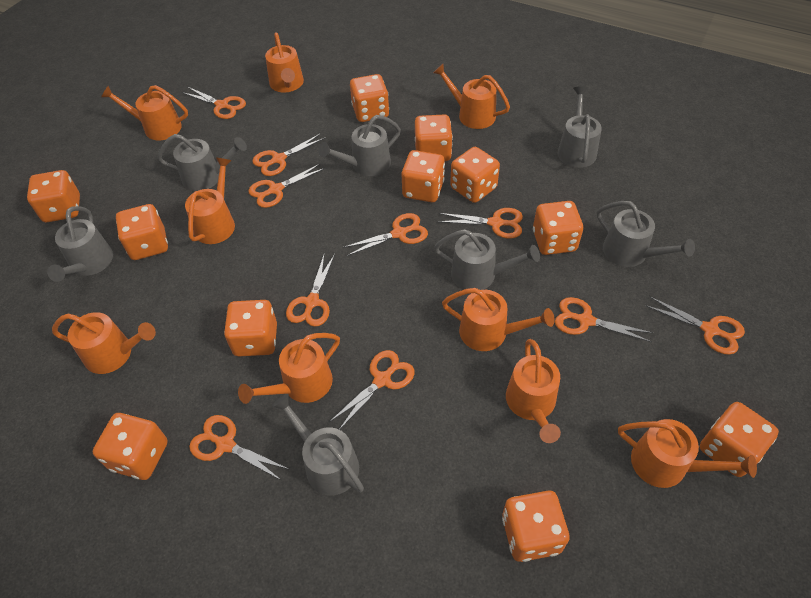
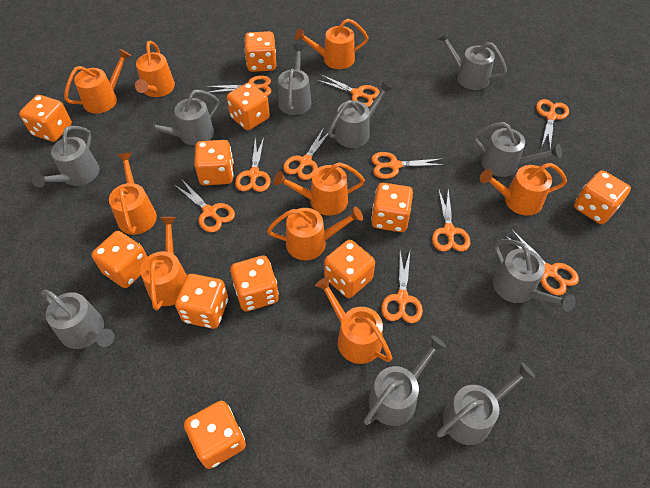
grey watering can: 7 -> 10

